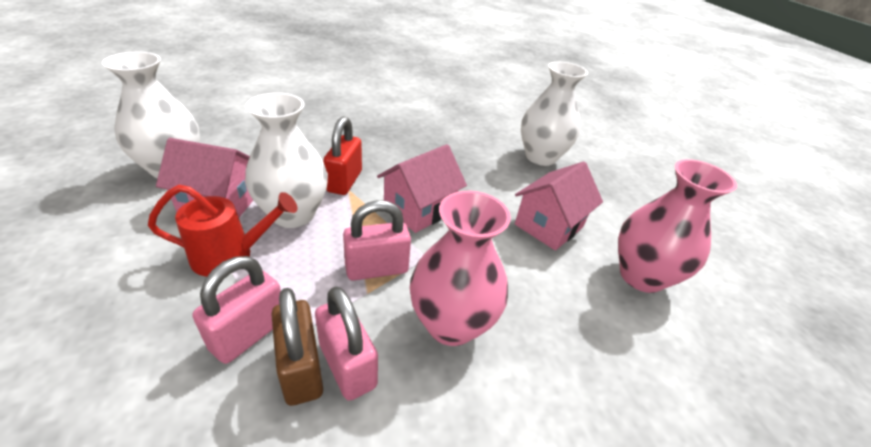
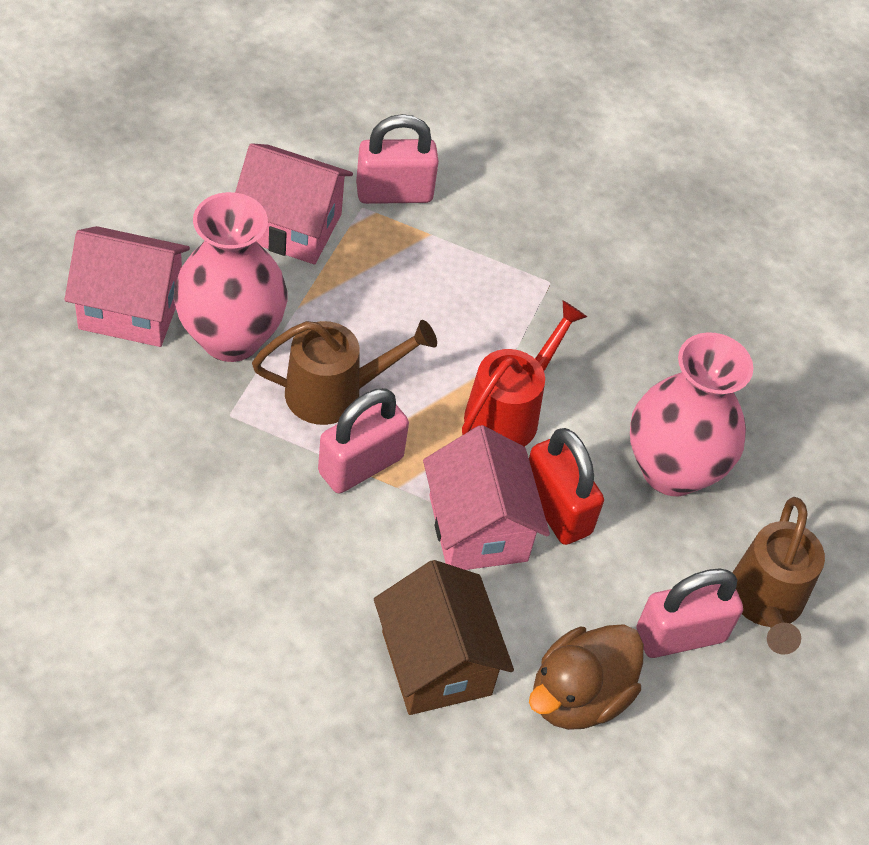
brown duck: 0 -> 1
brown house: 0 -> 1
brown padlock: 1 -> 0
brown watering can: 0 -> 2
white vase: 3 -> 0

